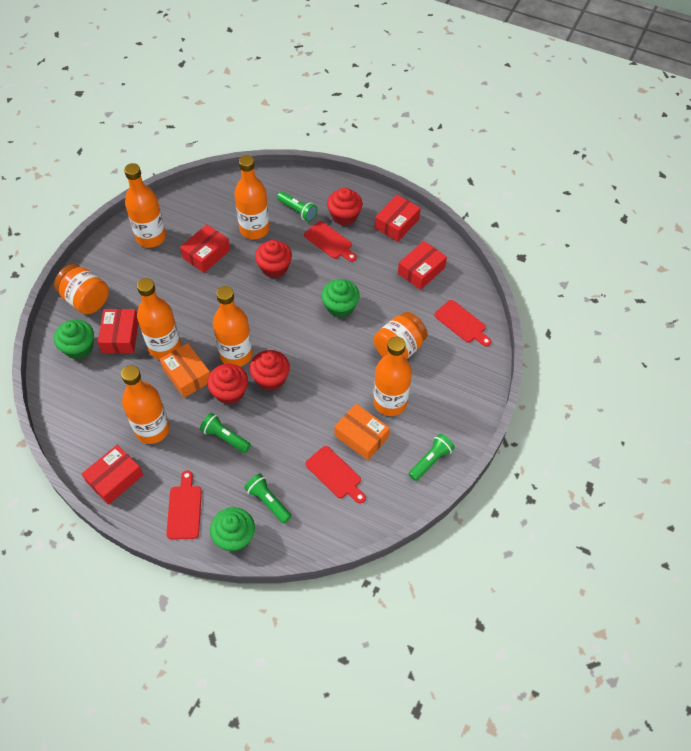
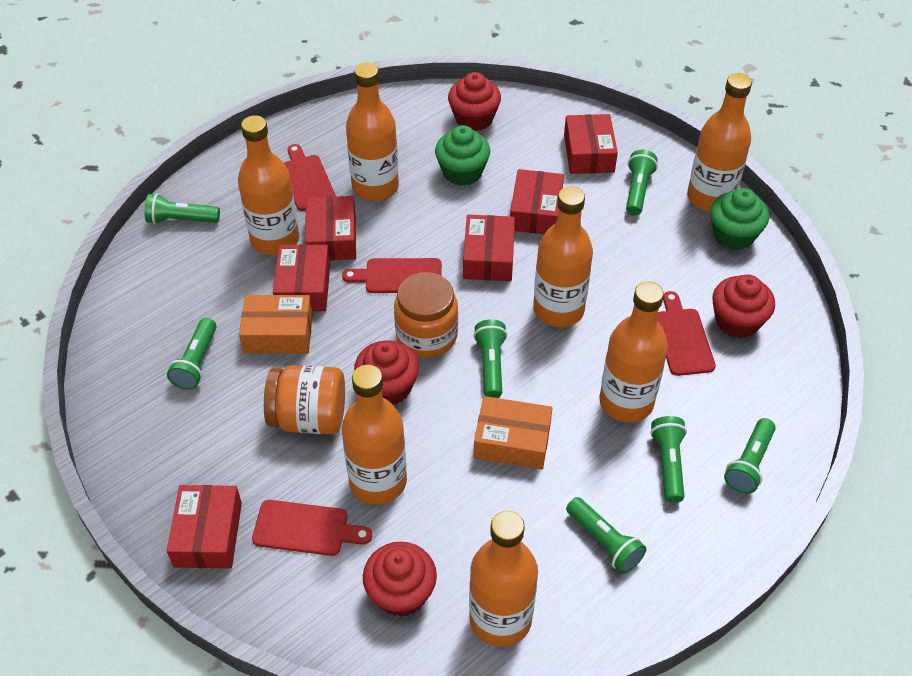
green cupcake: 3 -> 2
green flashlight: 4 -> 7
orange bottle: 6 -> 7
red box: 5 -> 6

